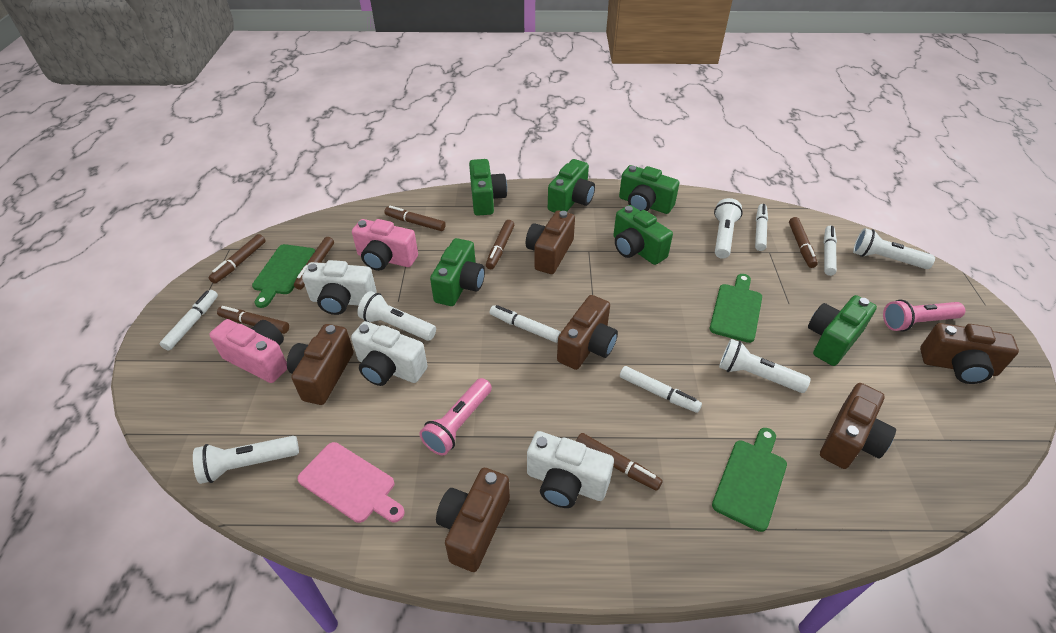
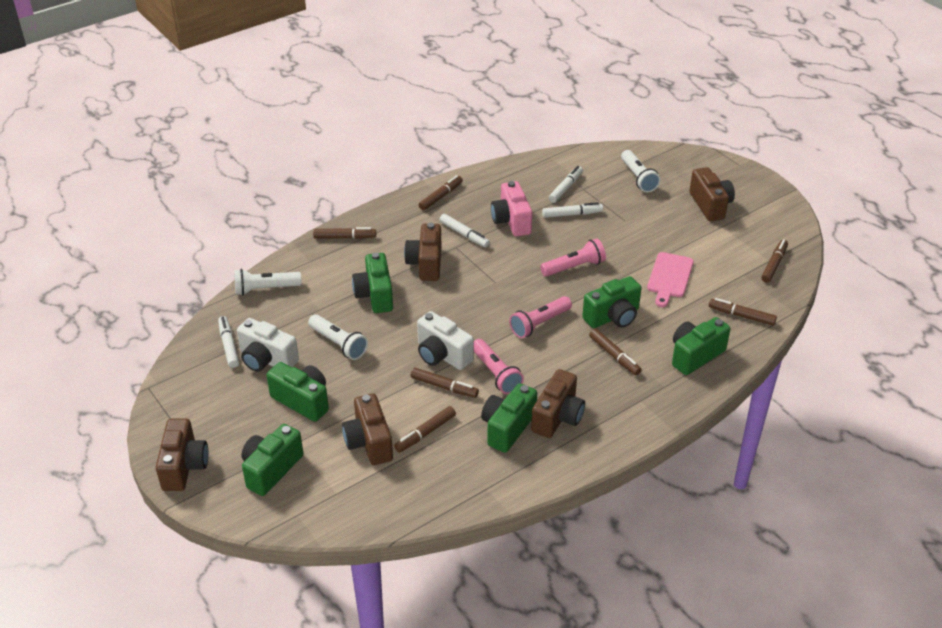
brown camera: 6 -> 5
green cutting board: 3 -> 0
pink camera: 2 -> 1
pink flashlight: 2 -> 3
white camera: 3 -> 2
white flashlight: 5 -> 3
white marker: 5 -> 4

